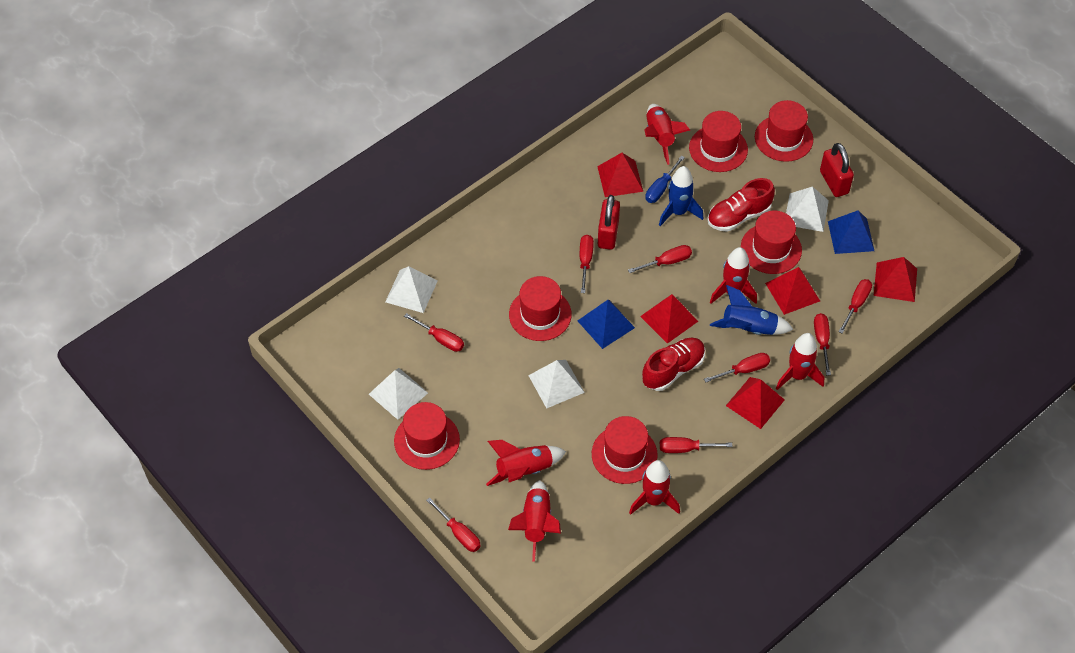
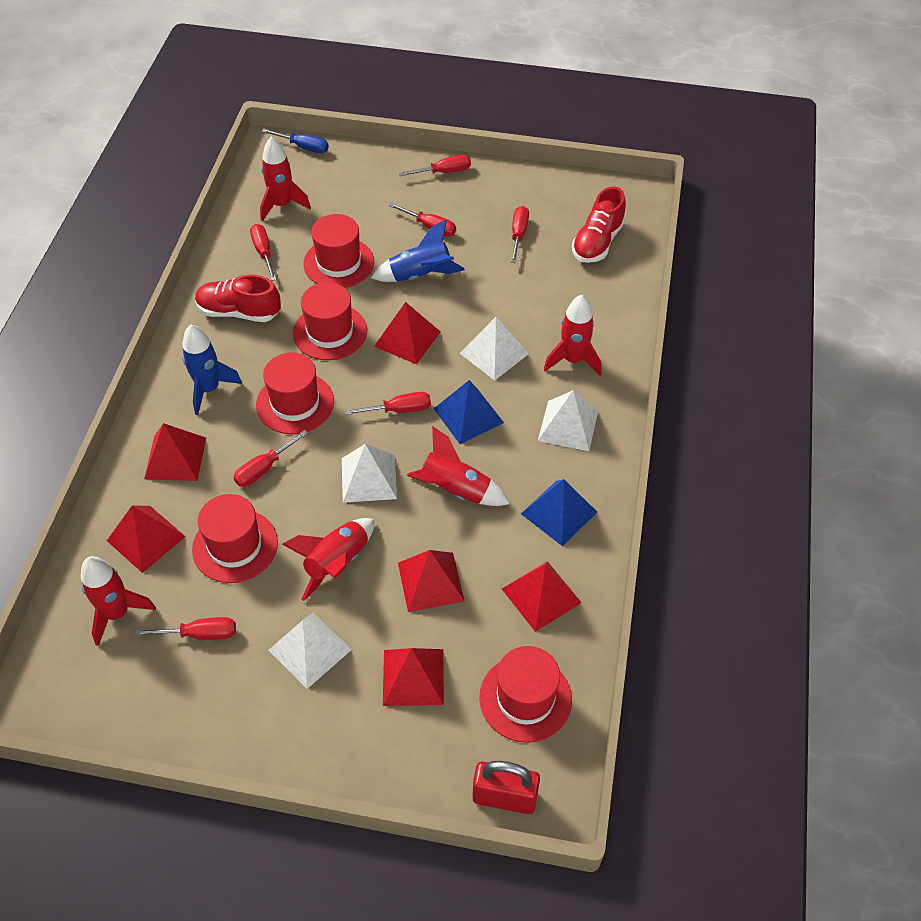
red hat: 6 -> 5
red padlock: 2 -> 1
red pyramid: 5 -> 6
red rocket: 6 -> 5
red screwdriver: 8 -> 7

